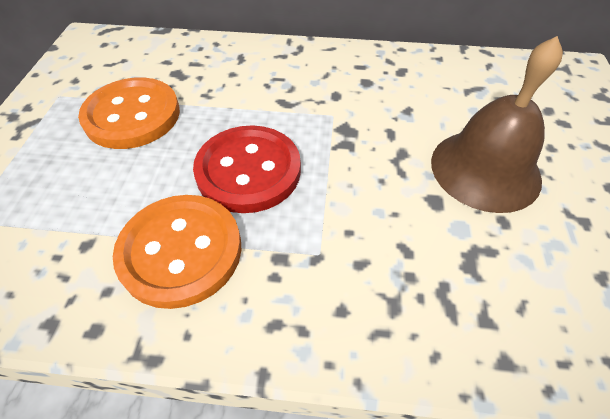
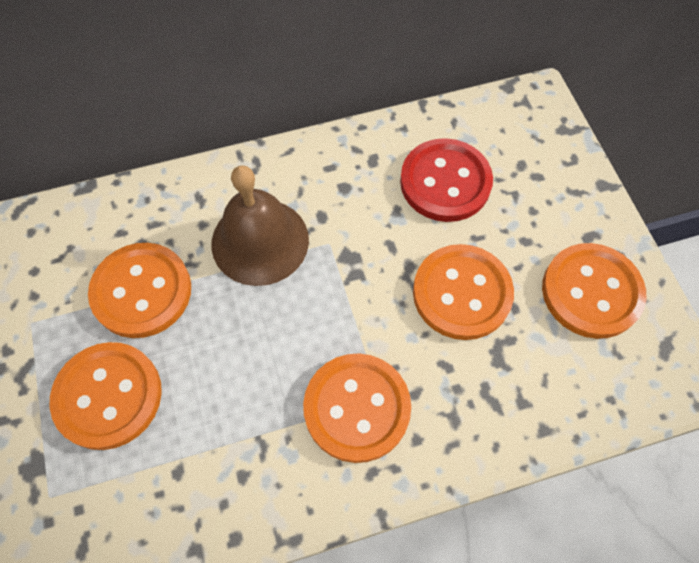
orange button: 2 -> 5

